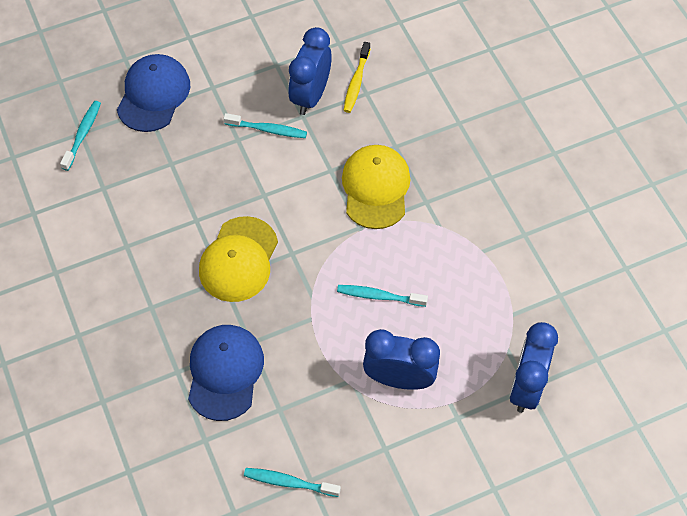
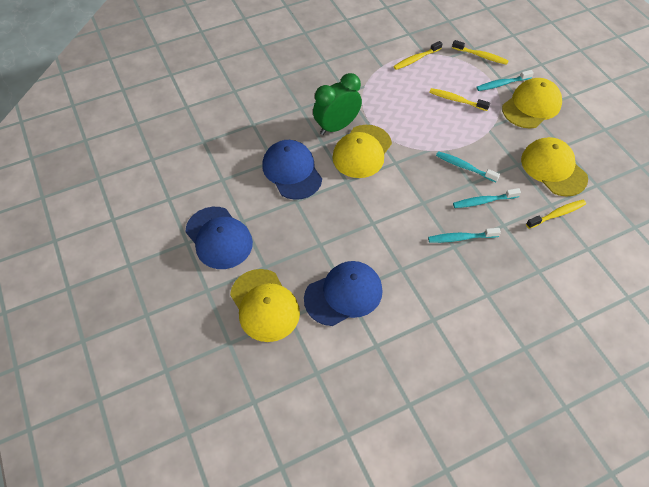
blue cap: 2 -> 3
blue clock: 3 -> 0
green clock: 0 -> 1
yellow cap: 2 -> 4
yellow toothbrush: 1 -> 4

